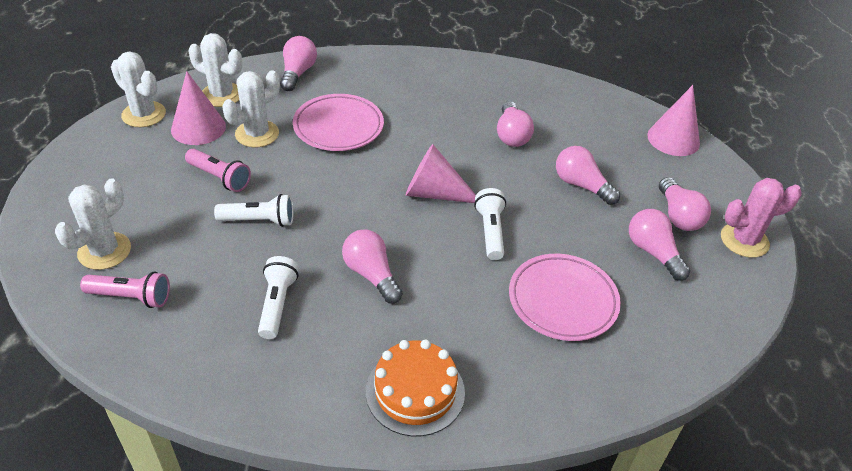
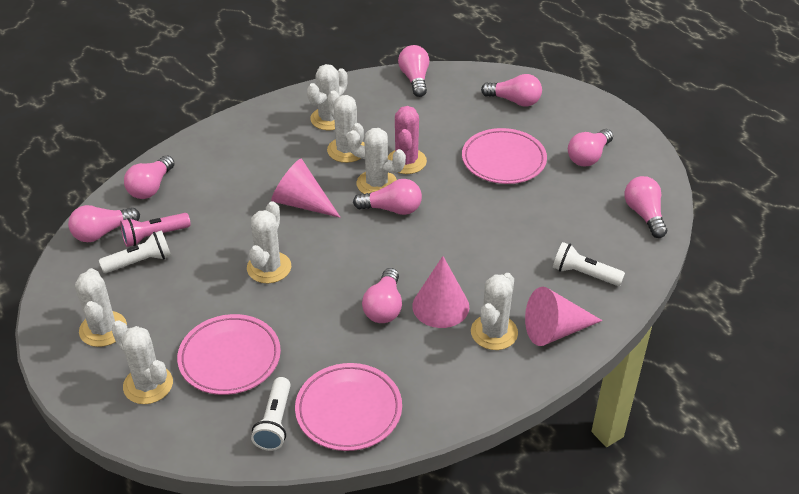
orange cake: 1 -> 0
pink flashlight: 2 -> 1
pink light bulb: 6 -> 8
pink plate: 2 -> 3
white cactus: 4 -> 7

